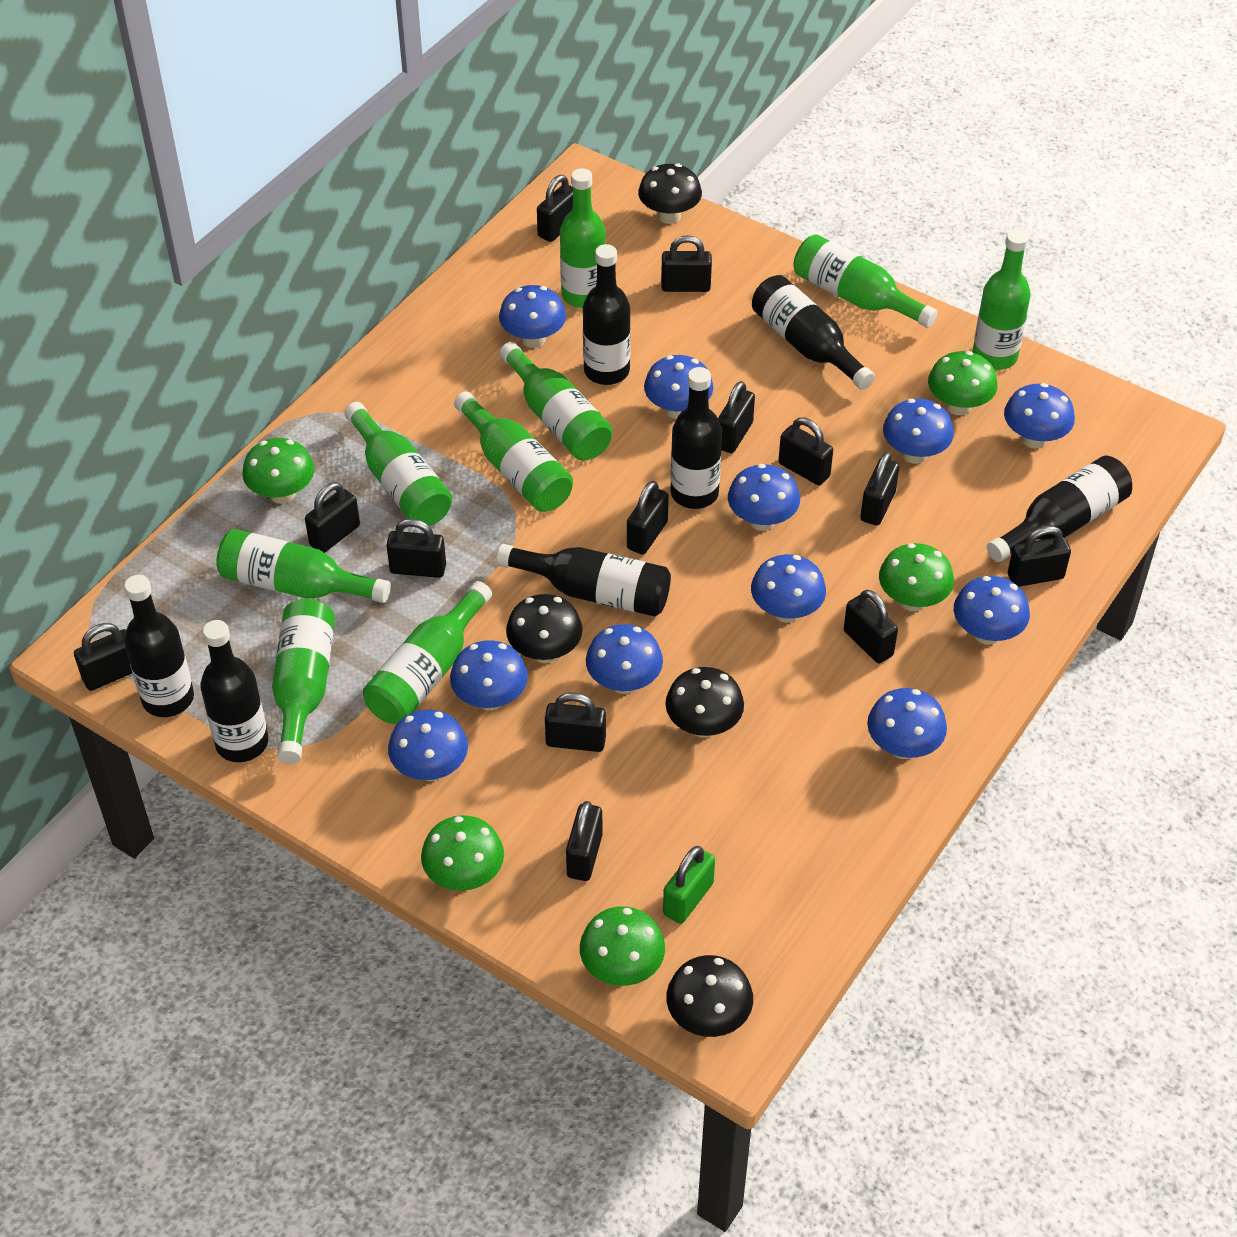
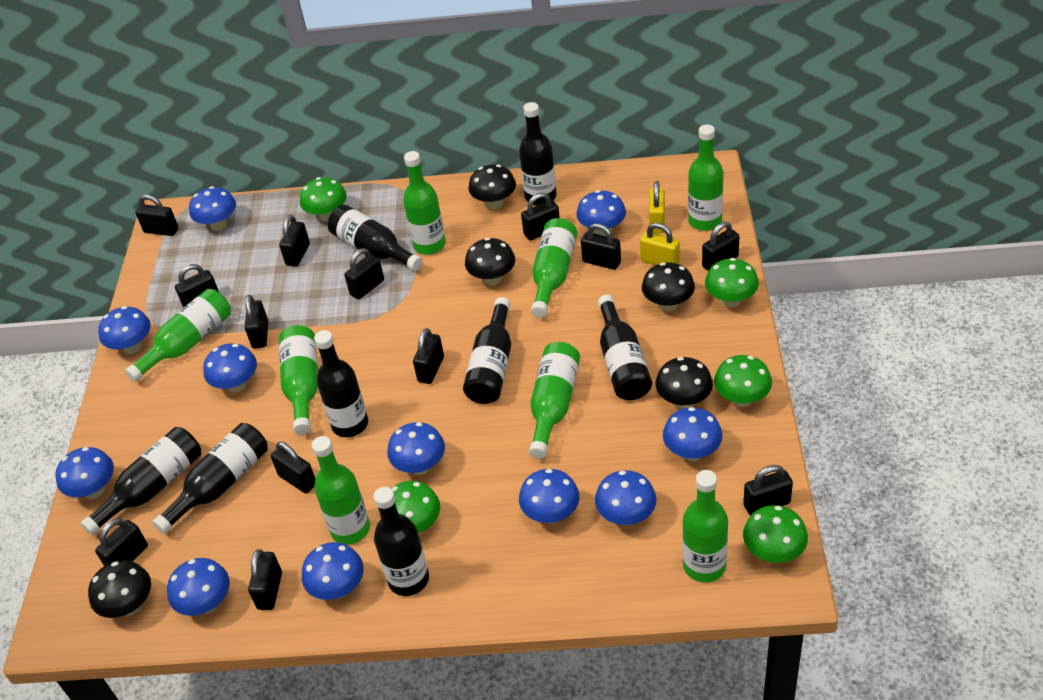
black bottle: 7 -> 8
black mushroom: 4 -> 5
green bottle: 9 -> 8
green padlock: 1 -> 0
yellow padlock: 0 -> 2

